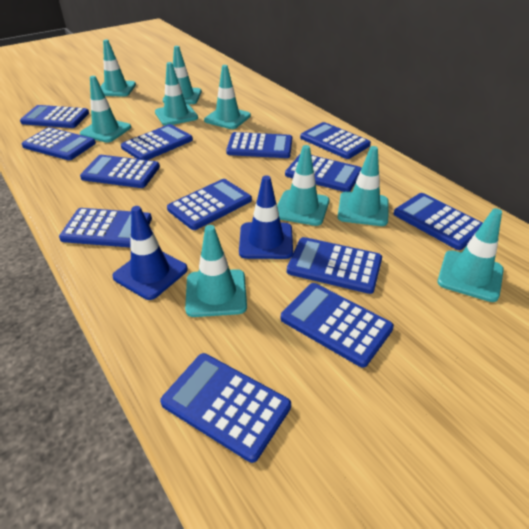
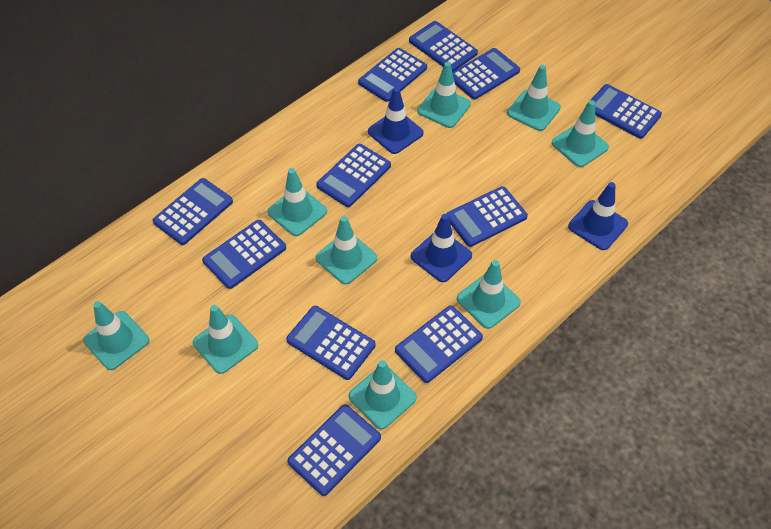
blue calculator: 13 -> 11
blue traffic cone: 2 -> 3

